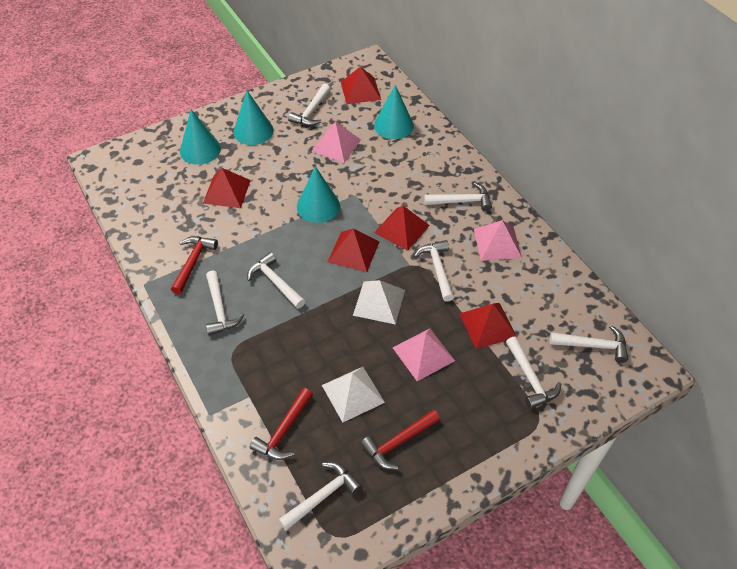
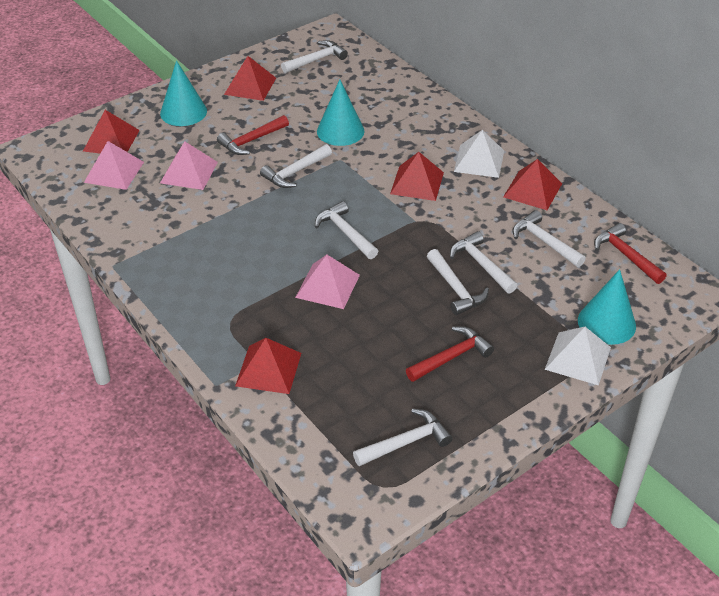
turquoise cone: 4 -> 3
white hammer: 8 -> 7

